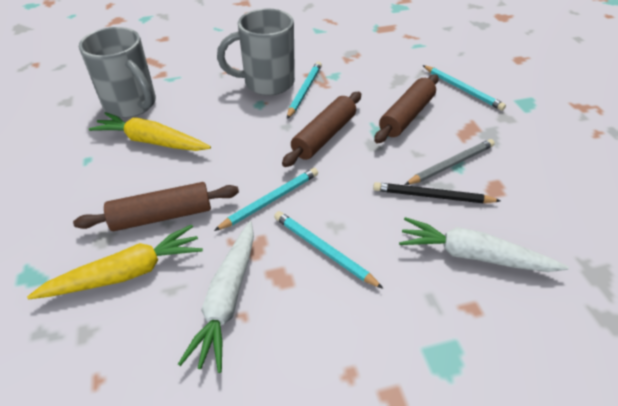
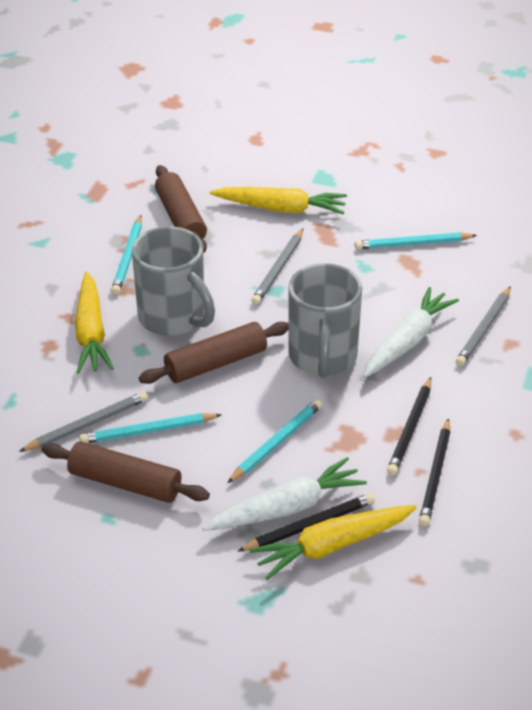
black pencil: 1 -> 3
grey pencil: 1 -> 3
yellow carrot: 2 -> 3

